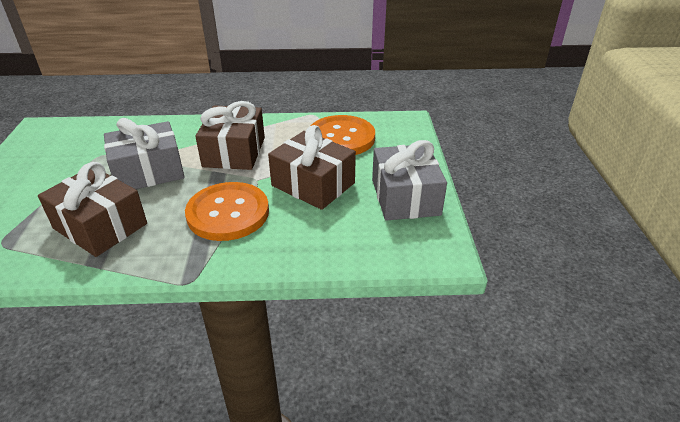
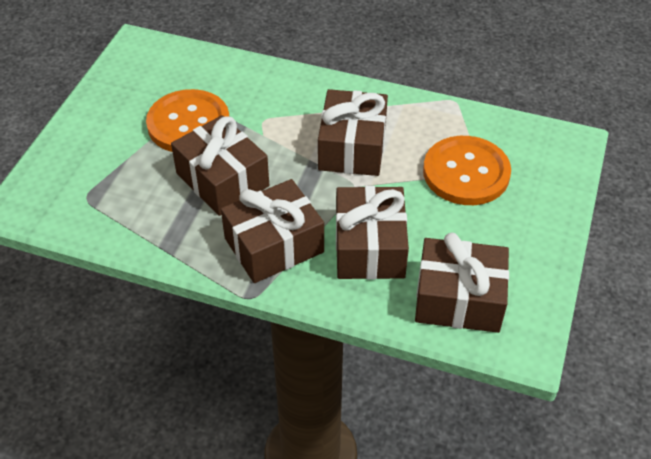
brown gift: 3 -> 5
grey gift: 2 -> 0

